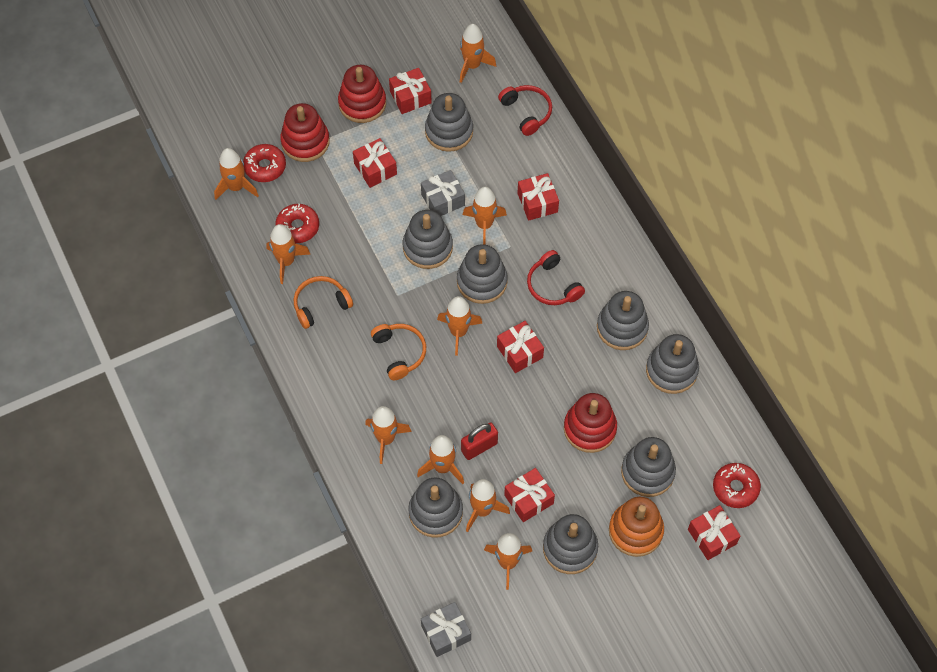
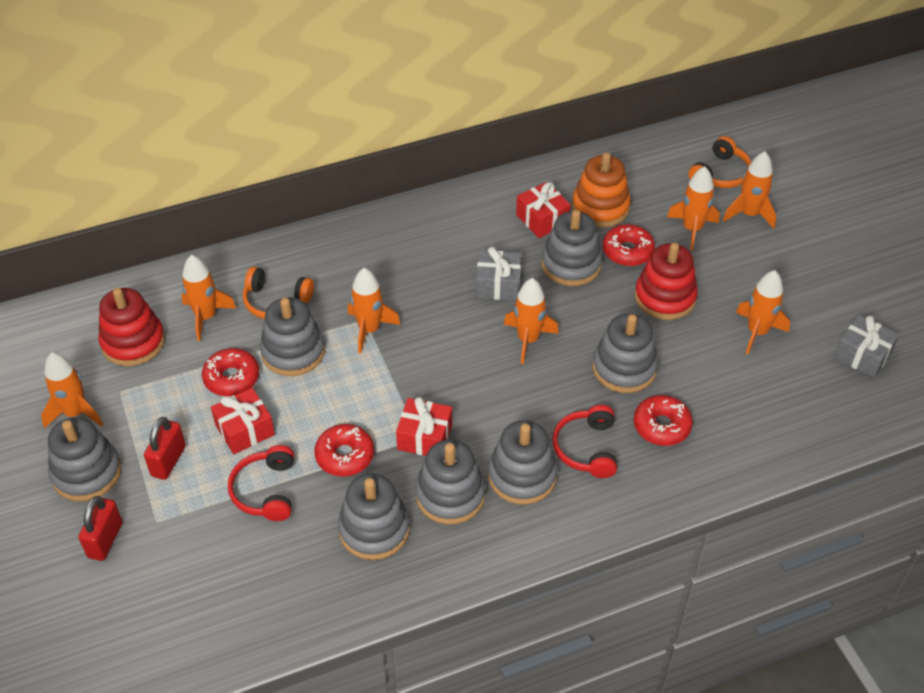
grey stacking toy: 8 -> 7
orange rocket: 9 -> 7
red donut: 3 -> 4
red gift: 6 -> 3
red padlock: 1 -> 2
red stacking toy: 3 -> 2

